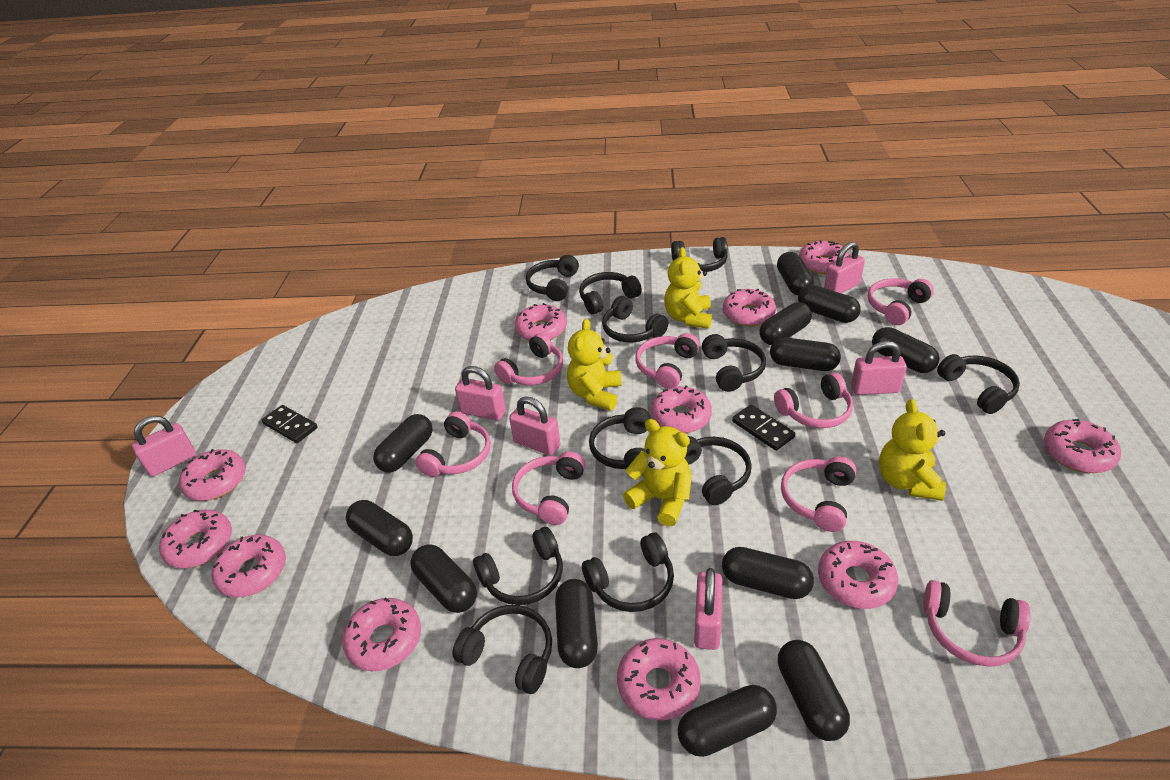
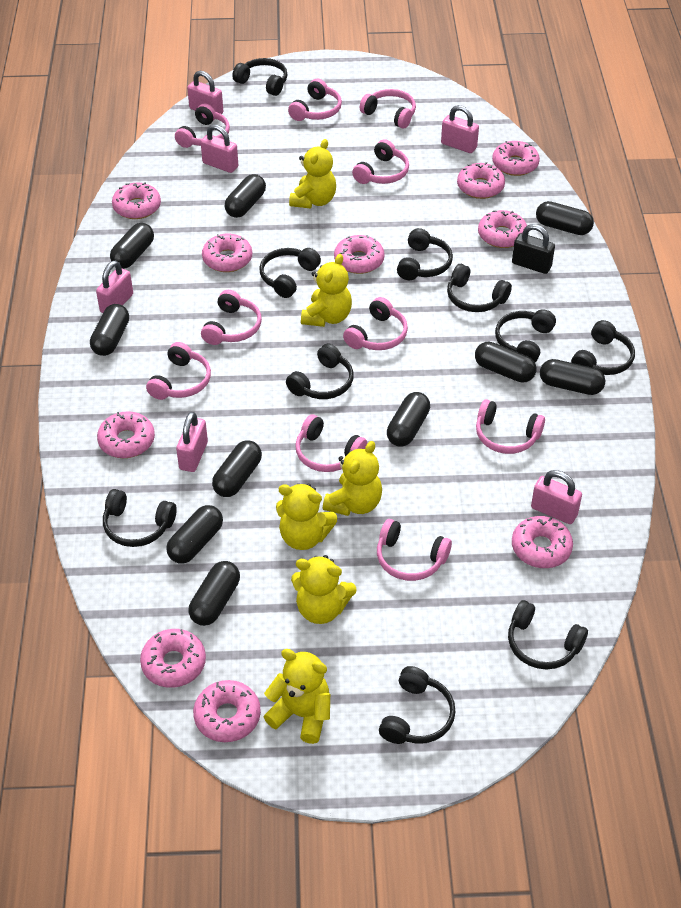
black capsule: 12 -> 10
black domino: 2 -> 0
black headphones: 11 -> 10
black padlock: 0 -> 1
pink donut: 11 -> 10
pink headphones: 8 -> 10
yellow teddy bear: 4 -> 6

